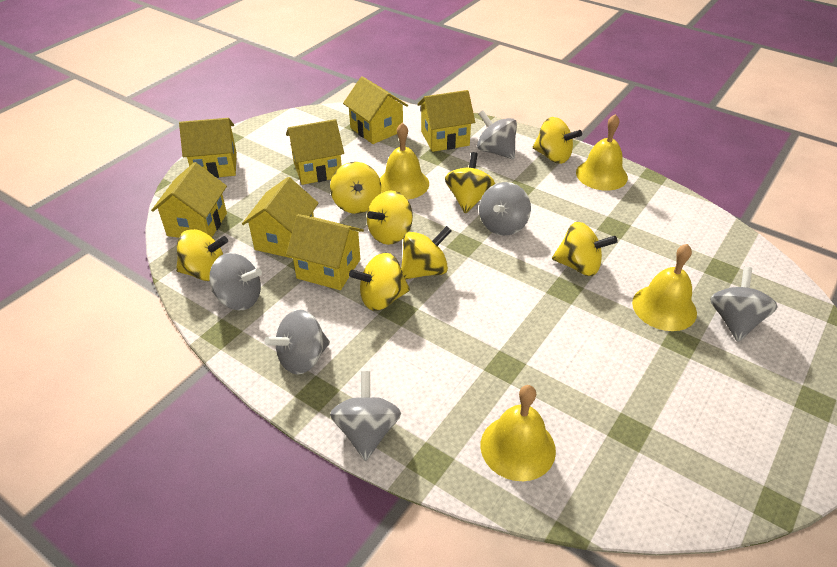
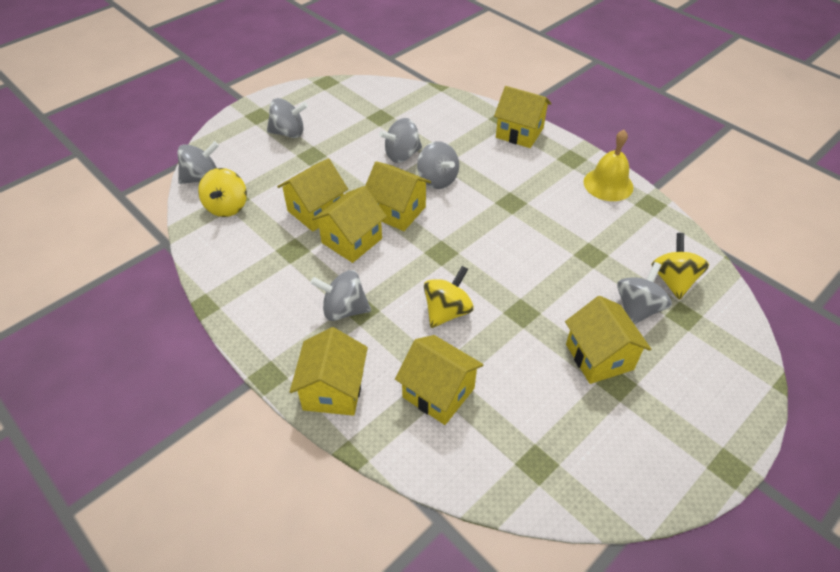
yellow bell: 4 -> 1
yellow spinning top: 8 -> 3

